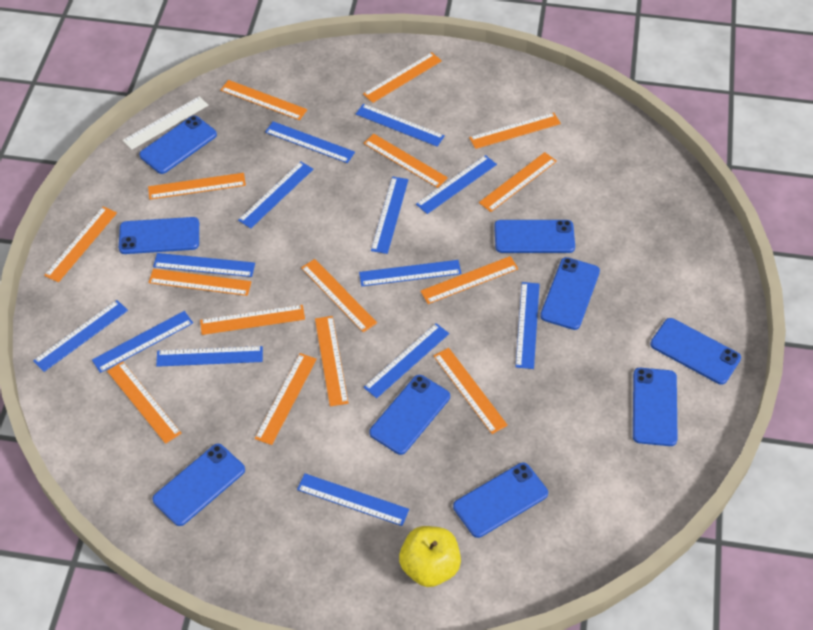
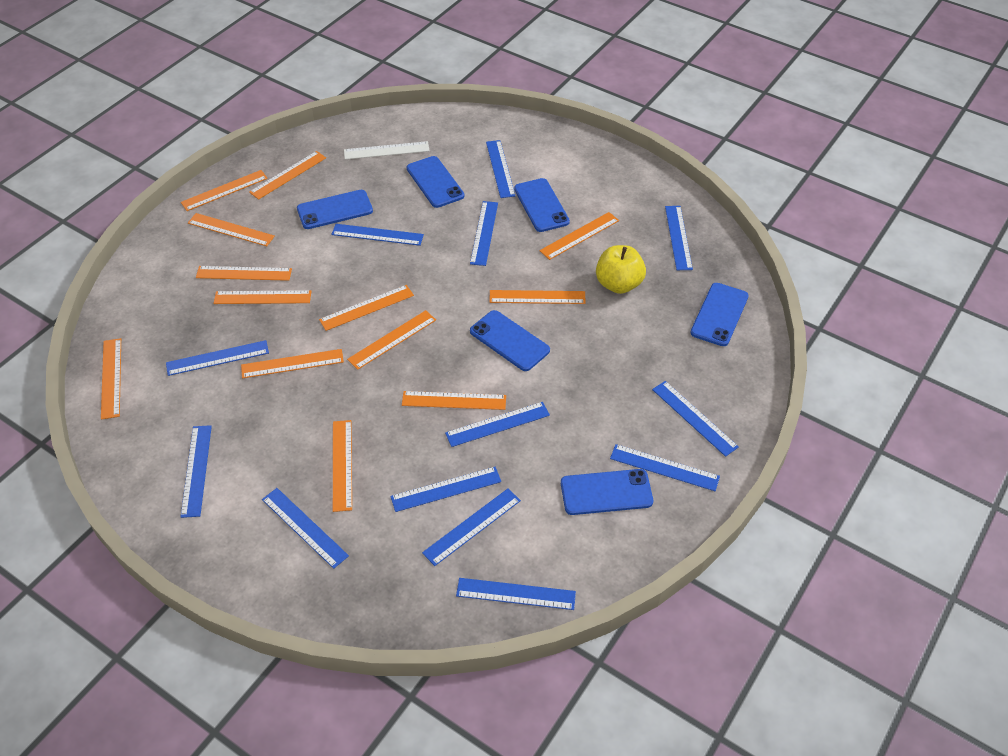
blue phone: 9 -> 6
orange ruler: 15 -> 13

